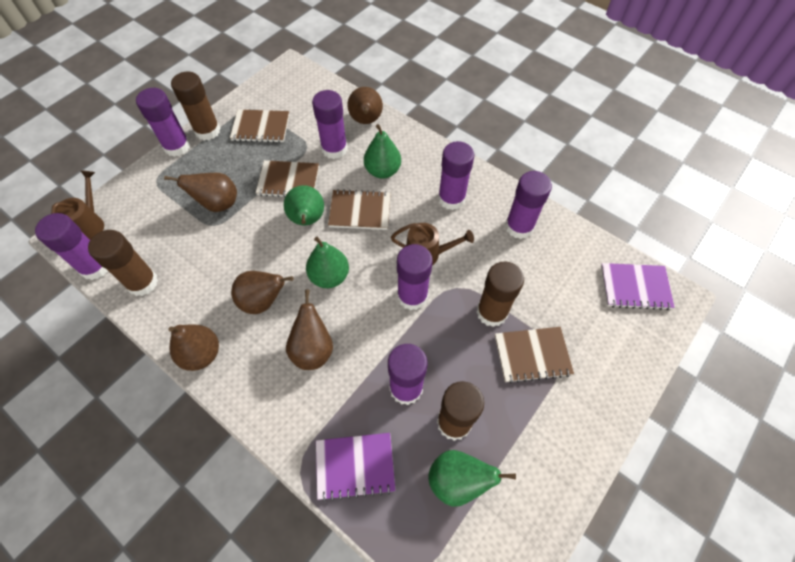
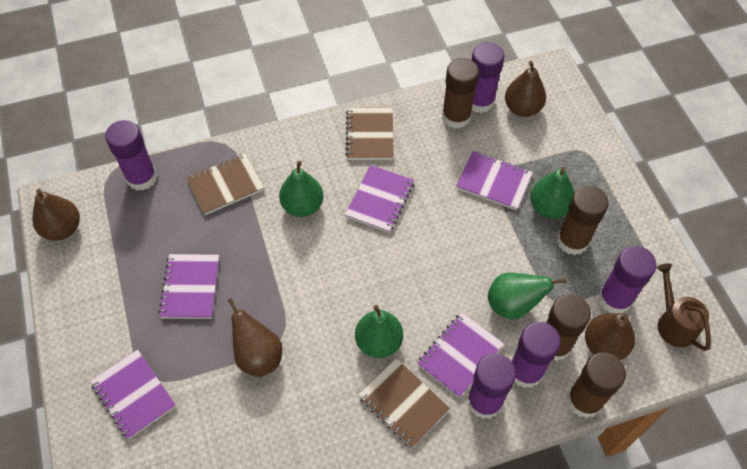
brown notebook: 4 -> 3
brown pear: 5 -> 4
brown watering can: 2 -> 1
purple glue stick: 7 -> 5
purple notebook: 2 -> 5

